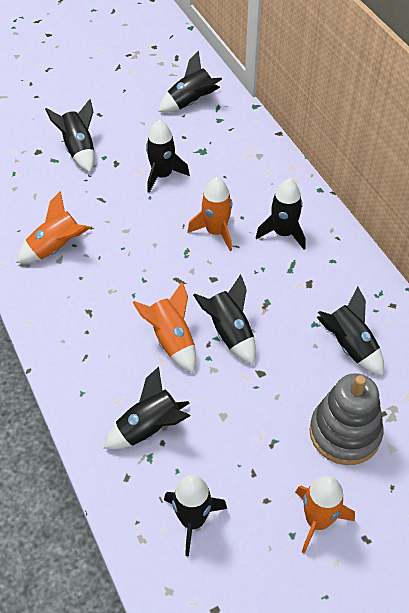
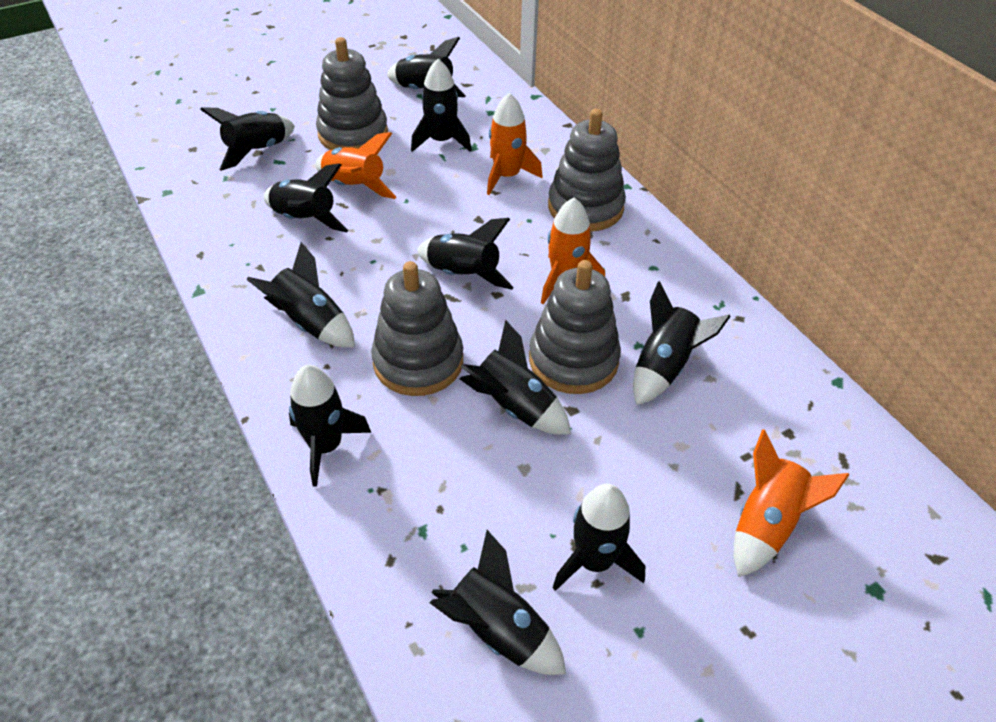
black rocket: 8 -> 11
grey stacking toy: 1 -> 4

